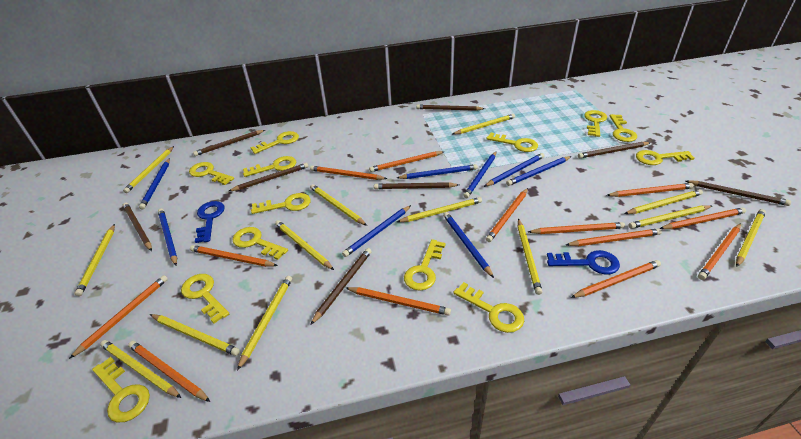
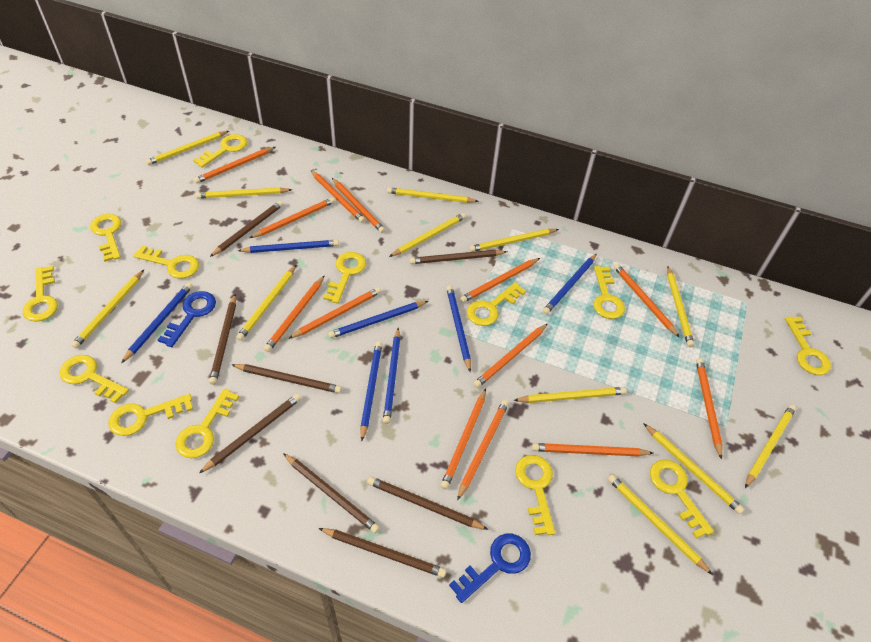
blue pencil: 8 -> 7
yellow pencil: 13 -> 12

